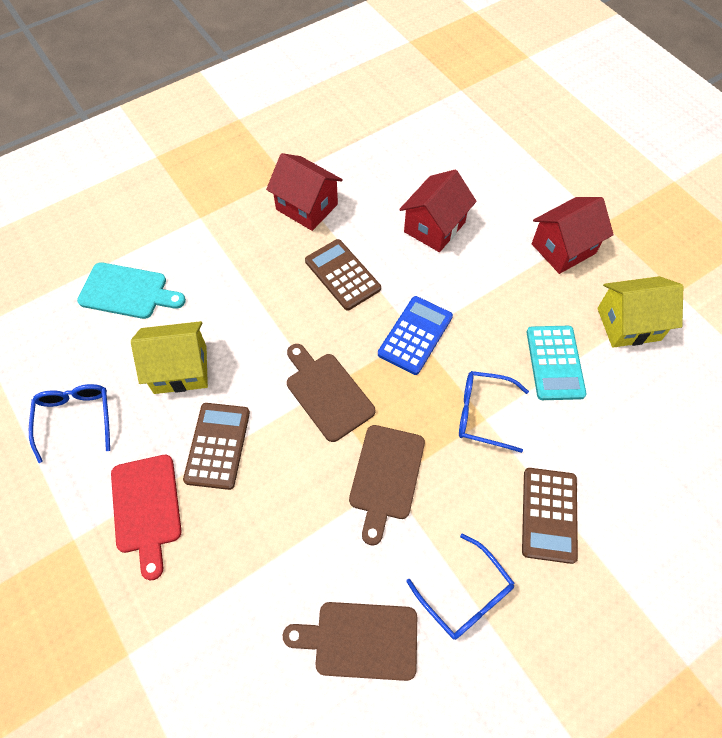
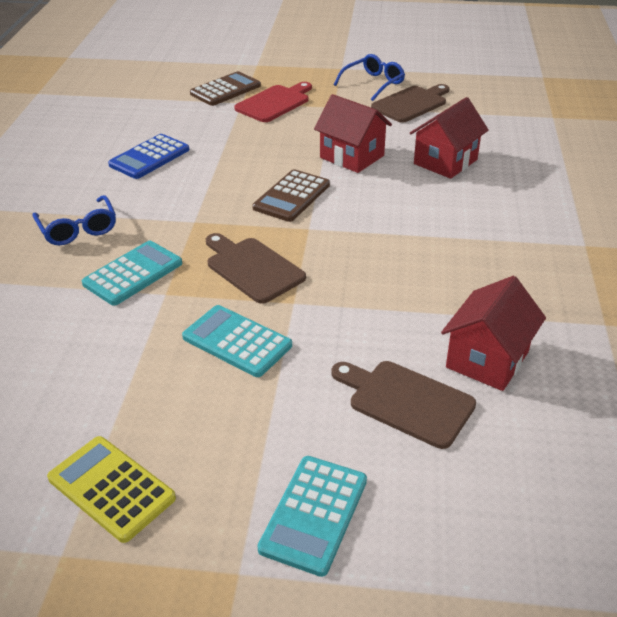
blue glasses: 3 -> 2
brown calculator: 3 -> 2
turquoise calculator: 1 -> 3
turquoise cutting board: 1 -> 0
yellow calculator: 0 -> 1
yellow house: 2 -> 0

